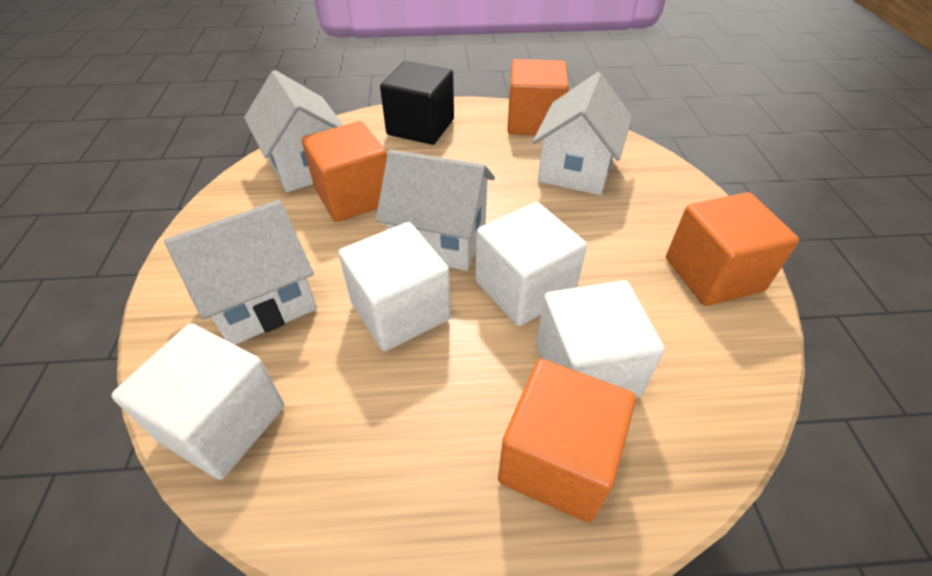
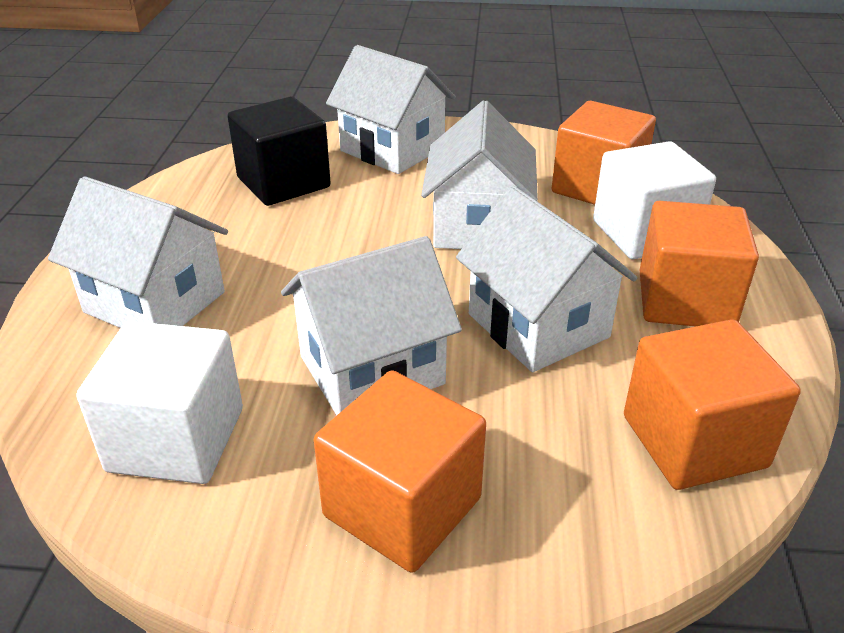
white cube: 4 -> 2
white house: 4 -> 5

